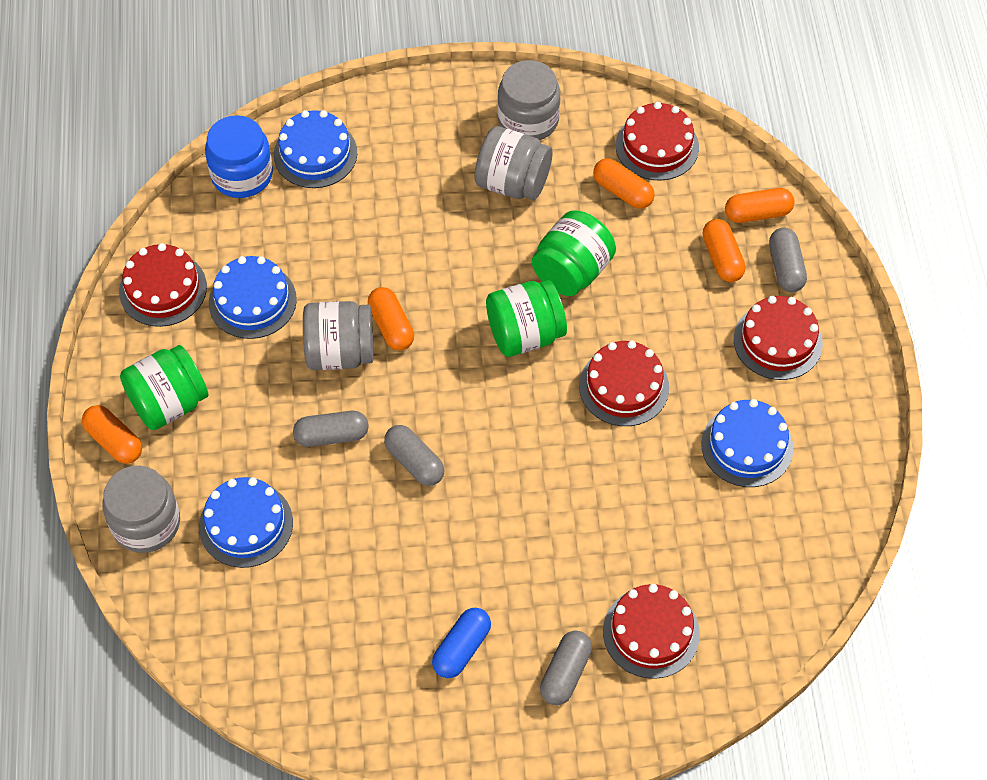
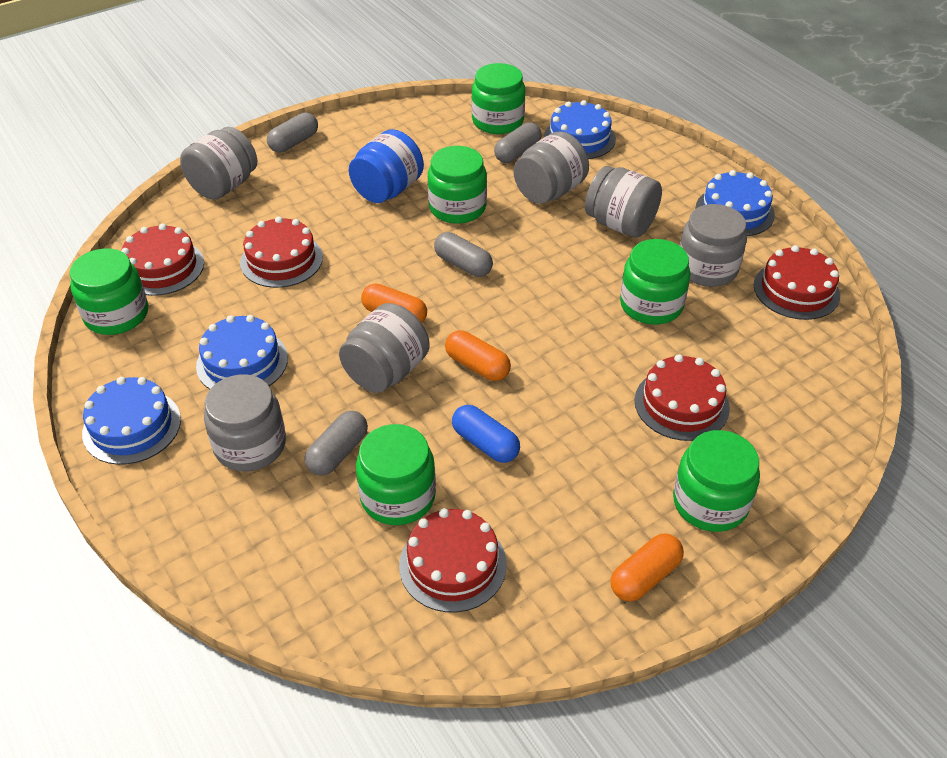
green jar: 3 -> 6
grey jar: 4 -> 6
orange capsule: 5 -> 3

